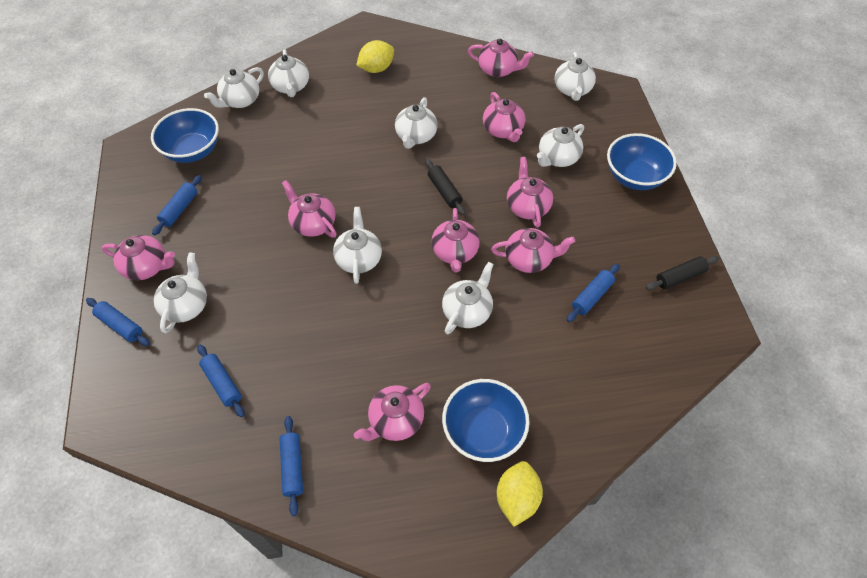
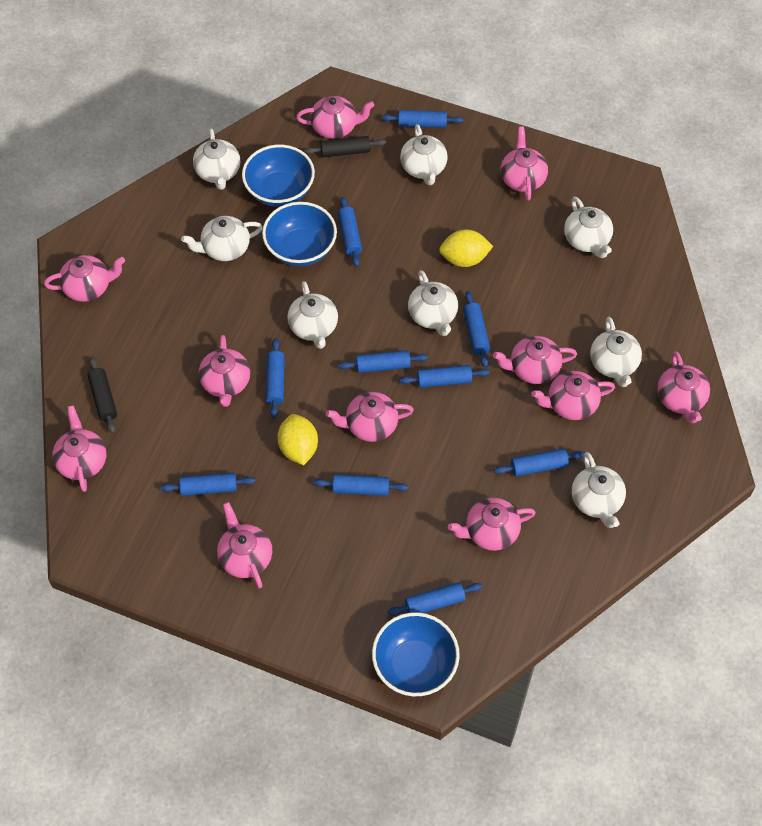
blue rolling pin: 5 -> 10
pink teapot: 8 -> 11

